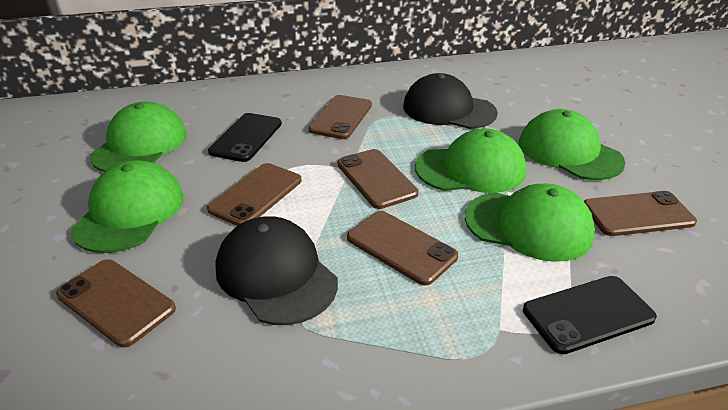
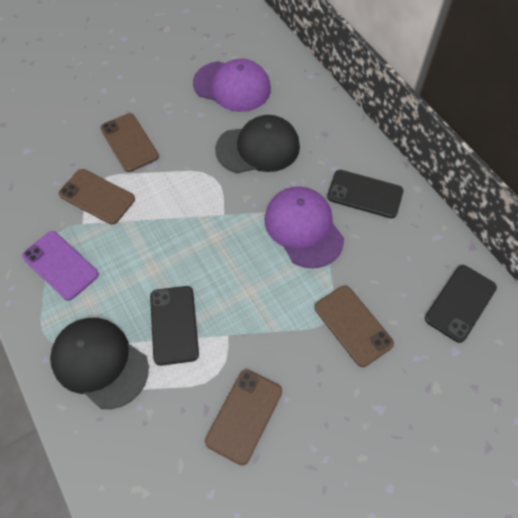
black phone: 2 -> 3
brown phone: 6 -> 4
green cap: 5 -> 0
purple cap: 0 -> 2
purple phone: 0 -> 1

